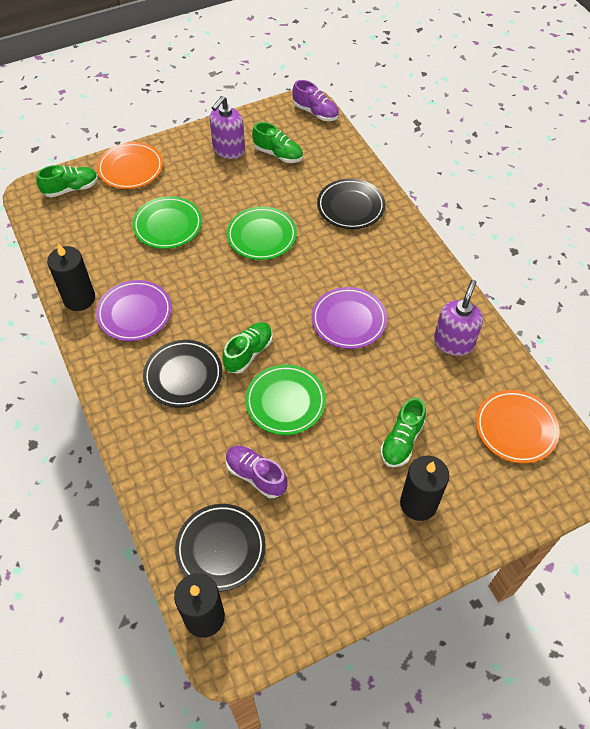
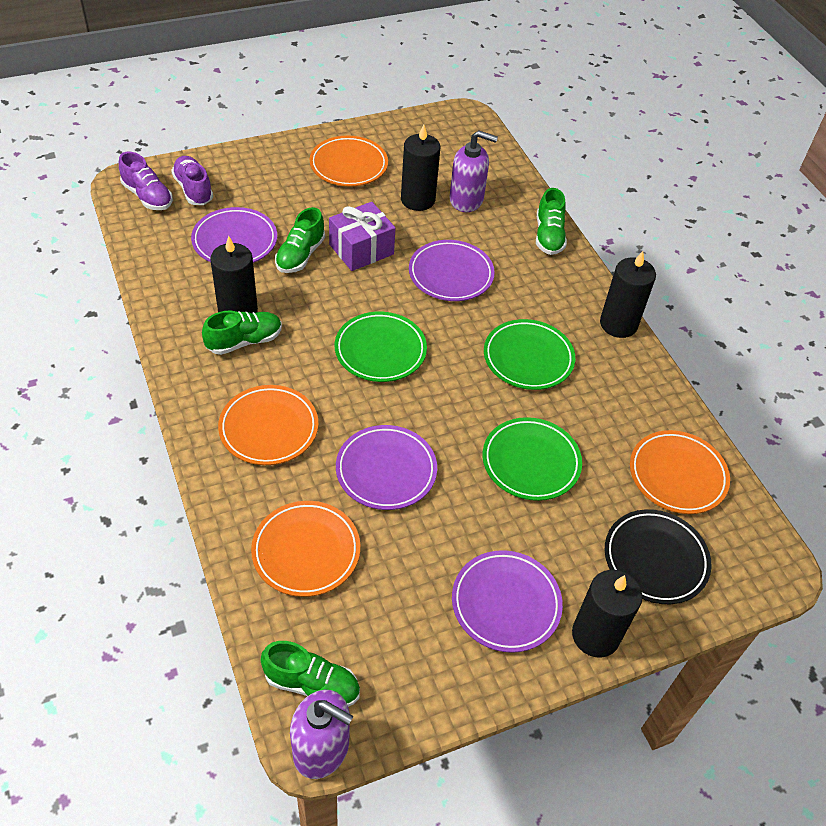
black candle: 3 -> 4
black plate: 3 -> 1
orange plate: 2 -> 4
purple gift: 0 -> 1
purple plate: 2 -> 4

